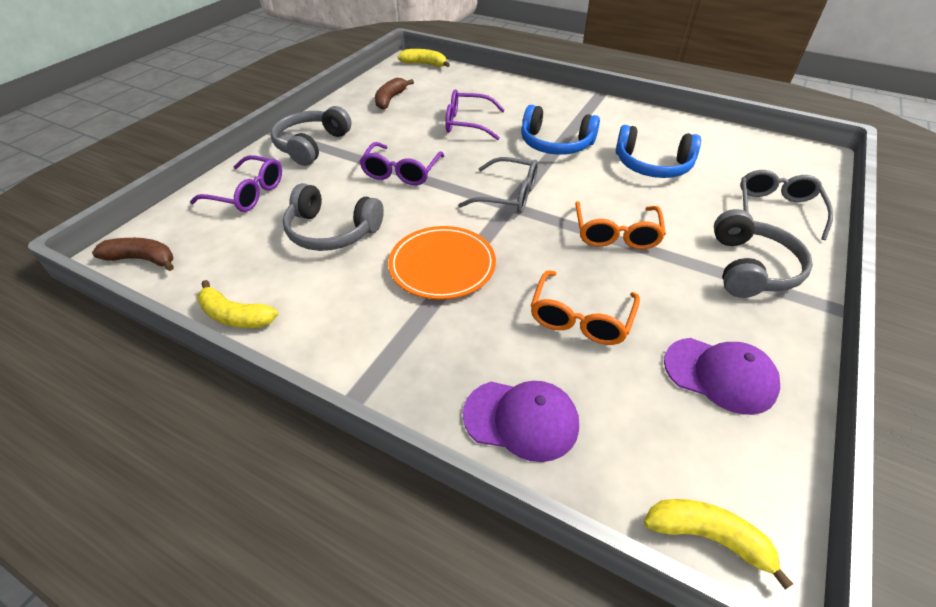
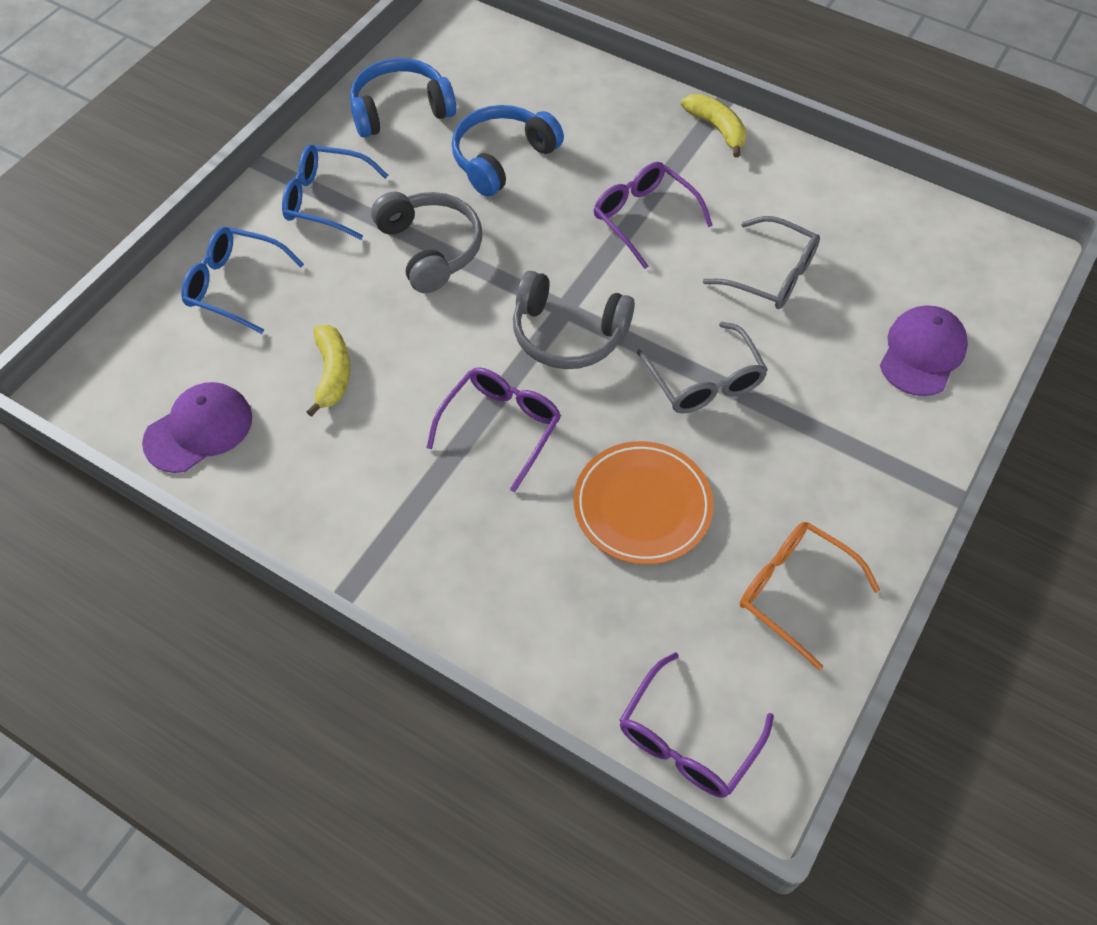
blue glasses: 0 -> 2
brown banana: 2 -> 0
grey headphones: 3 -> 2
orange glasses: 2 -> 1
yellow banana: 3 -> 2

